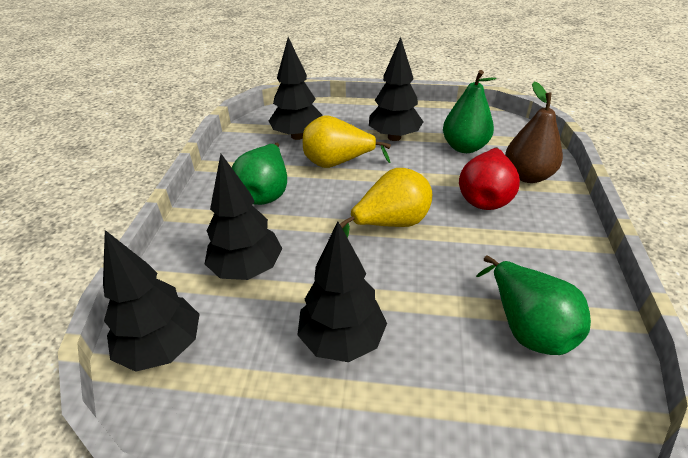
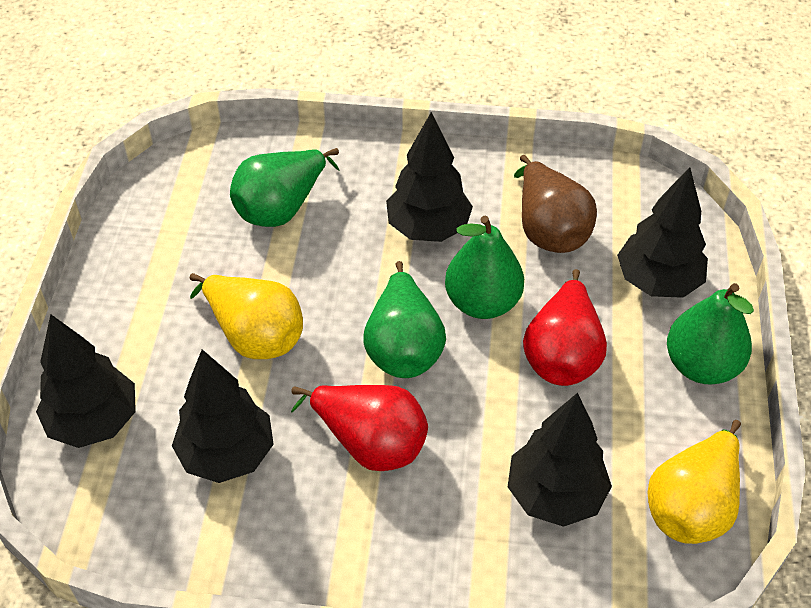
green pear: 3 -> 4
red pear: 1 -> 2

